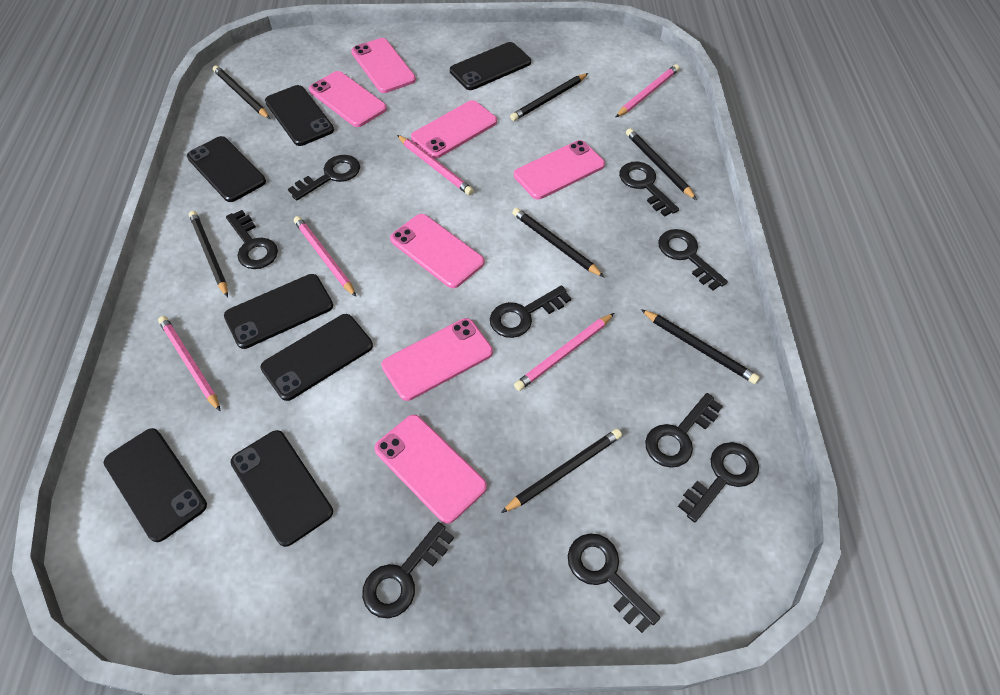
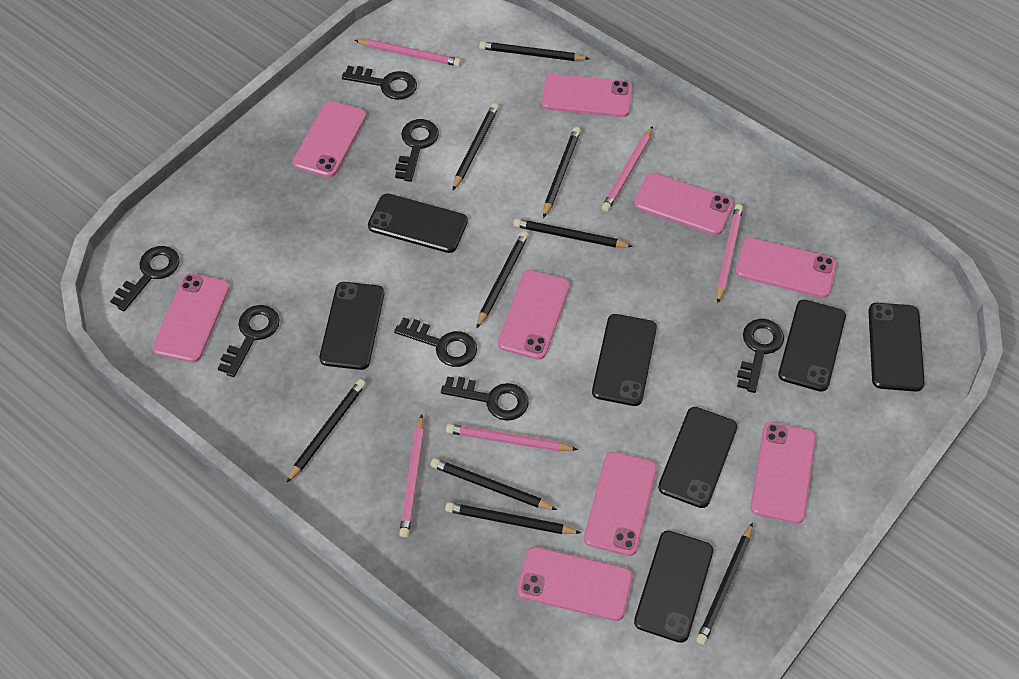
black key: 9 -> 7
black pencil: 7 -> 9
pink phone: 7 -> 9

